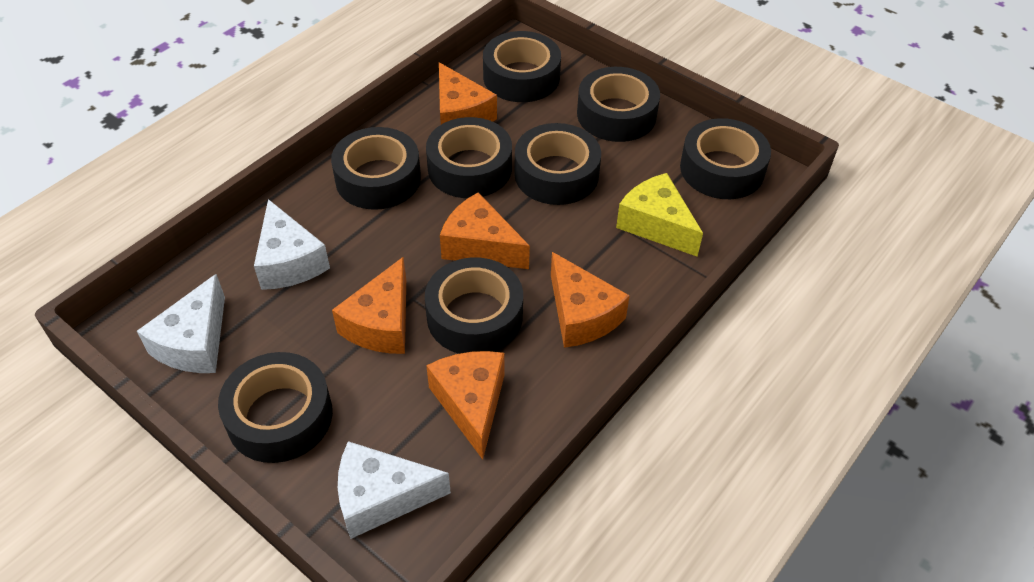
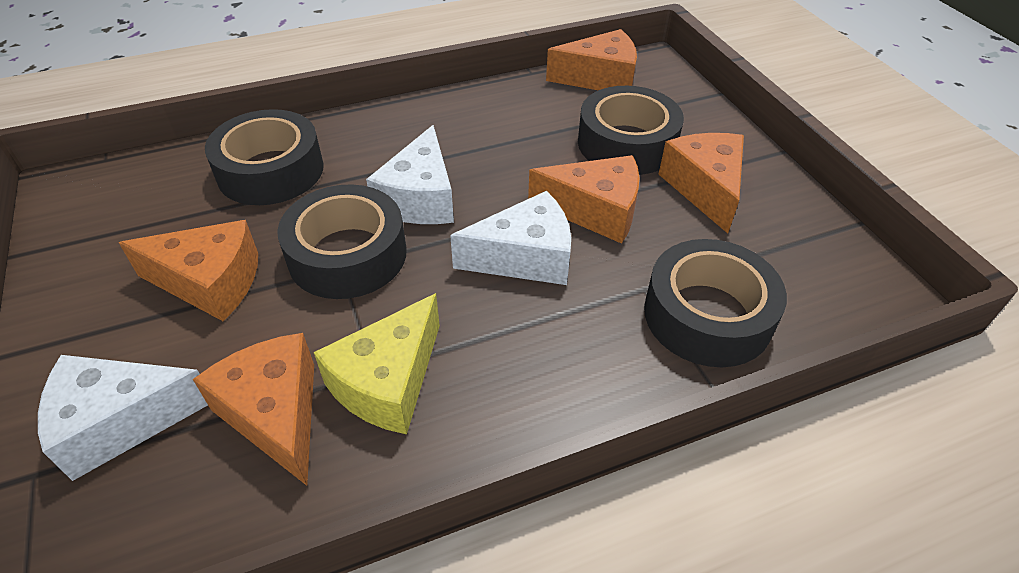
black tape: 8 -> 4

